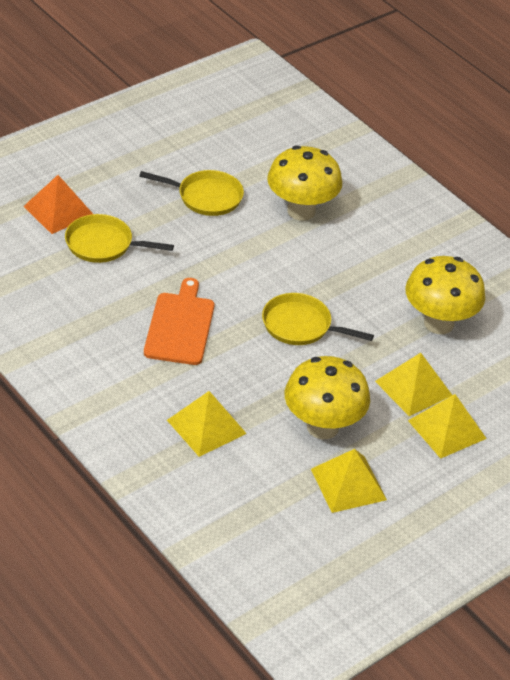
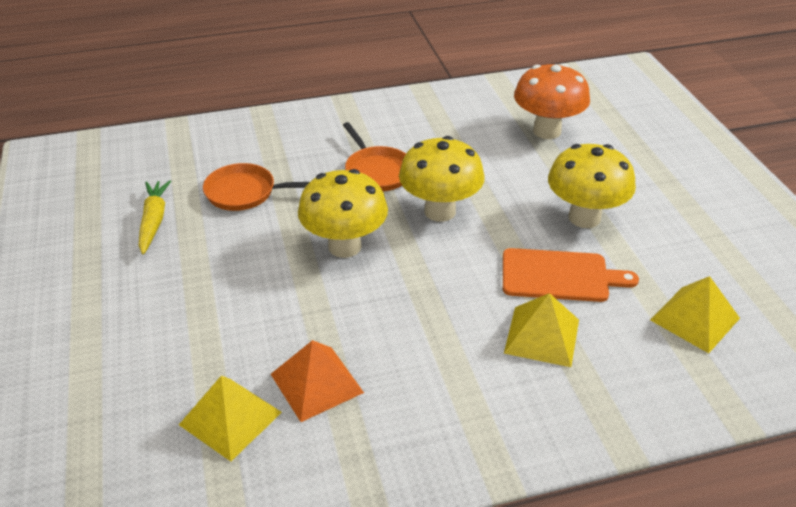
orange mushroom: 0 -> 1
orange pan: 0 -> 2
yellow carrot: 0 -> 1
yellow pan: 3 -> 0
yellow pyramid: 4 -> 3

